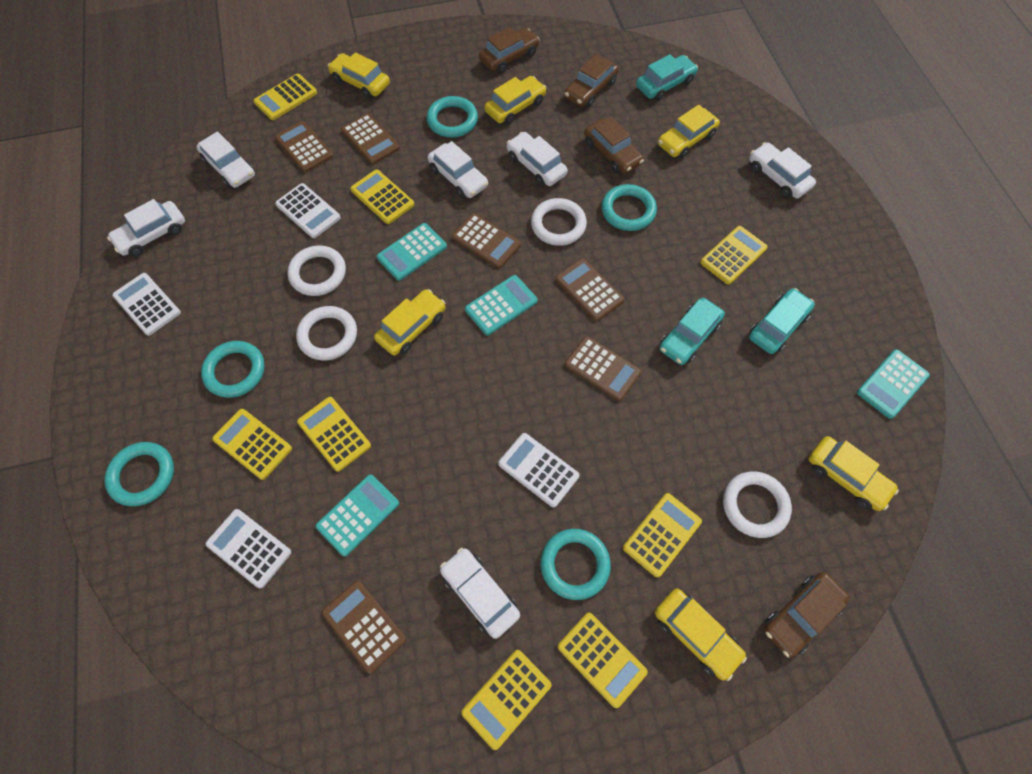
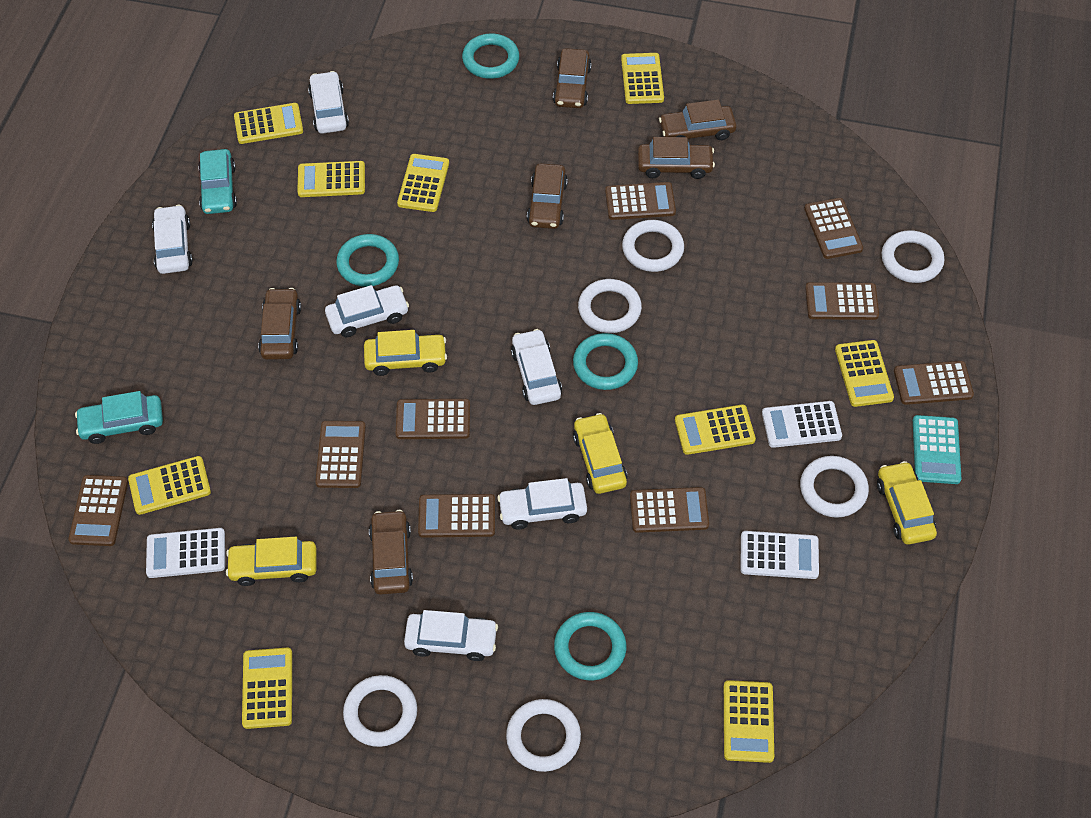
brown calculator: 6 -> 9
brown car: 4 -> 6
turquoise calculator: 4 -> 1
turquoise car: 3 -> 2
turquoise ring: 5 -> 4
white calculator: 4 -> 3
white ring: 4 -> 6
yellow calculator: 8 -> 9
yellow car: 6 -> 4

